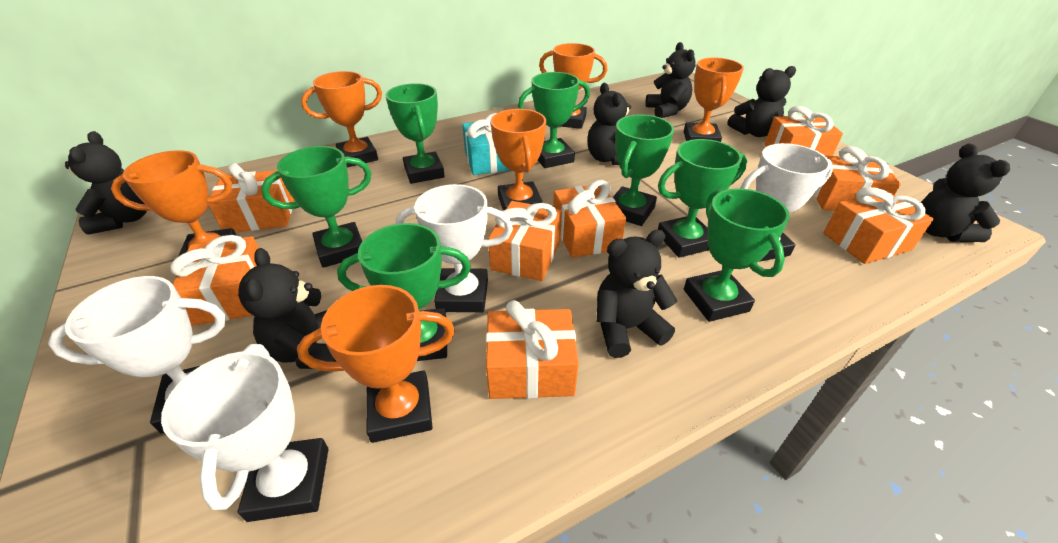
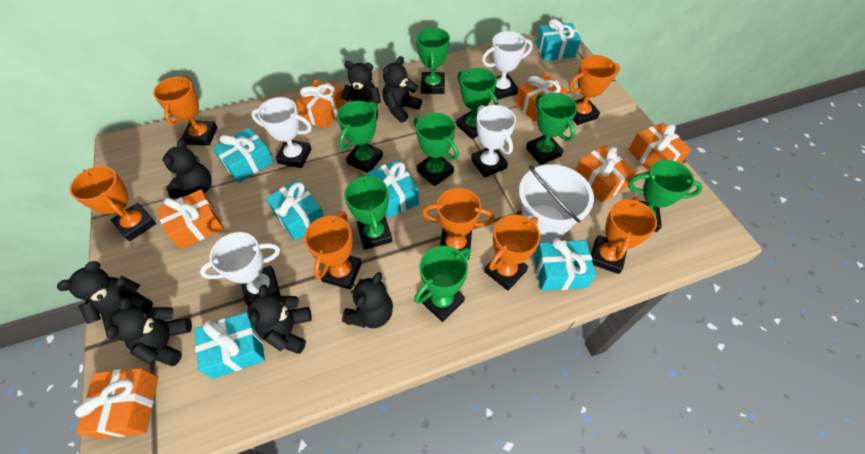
green trophy: 7 -> 8
orange gift: 8 -> 6
orange trophy: 6 -> 7
turquoise gift: 1 -> 6
white bucket: 0 -> 1

